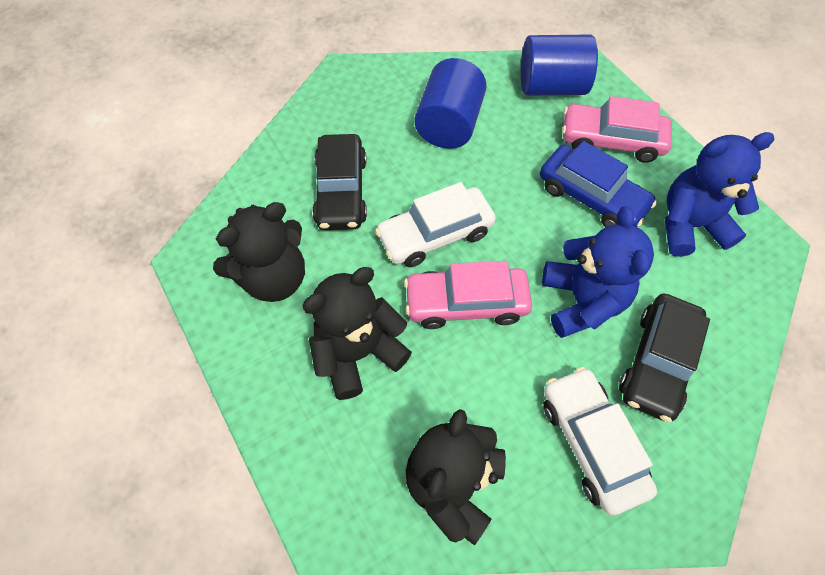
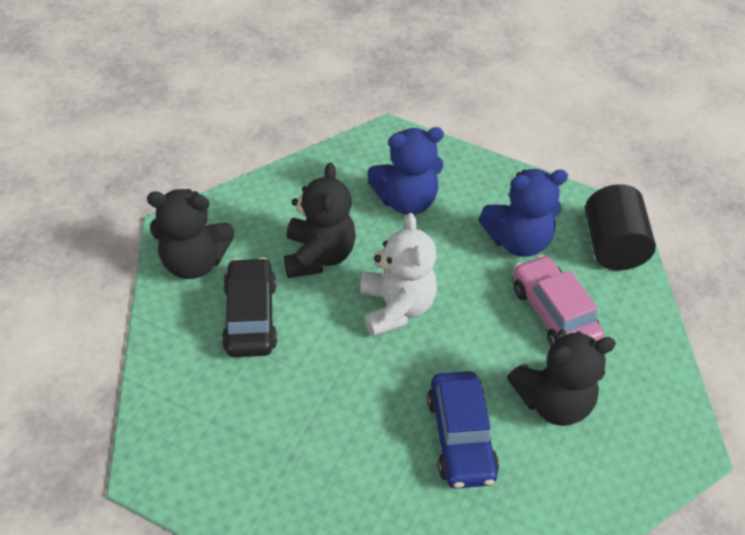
black car: 2 -> 1
black cylinder: 0 -> 1
blue cylinder: 2 -> 0
pink car: 2 -> 1
white car: 2 -> 0
white teddy bear: 0 -> 1

